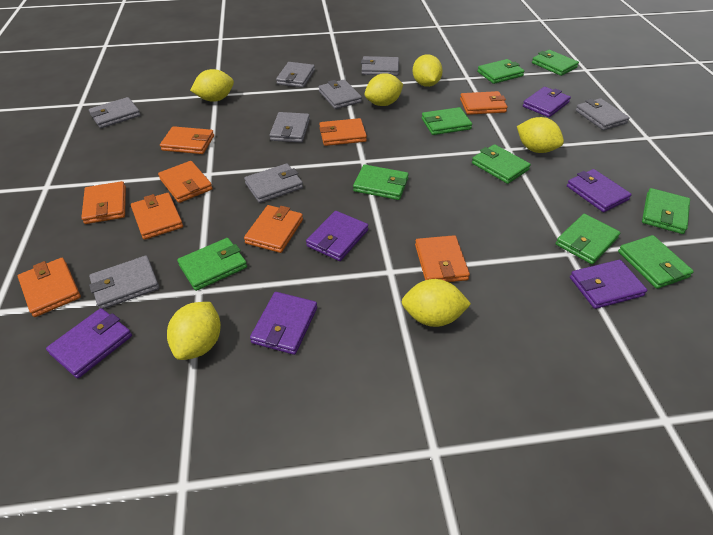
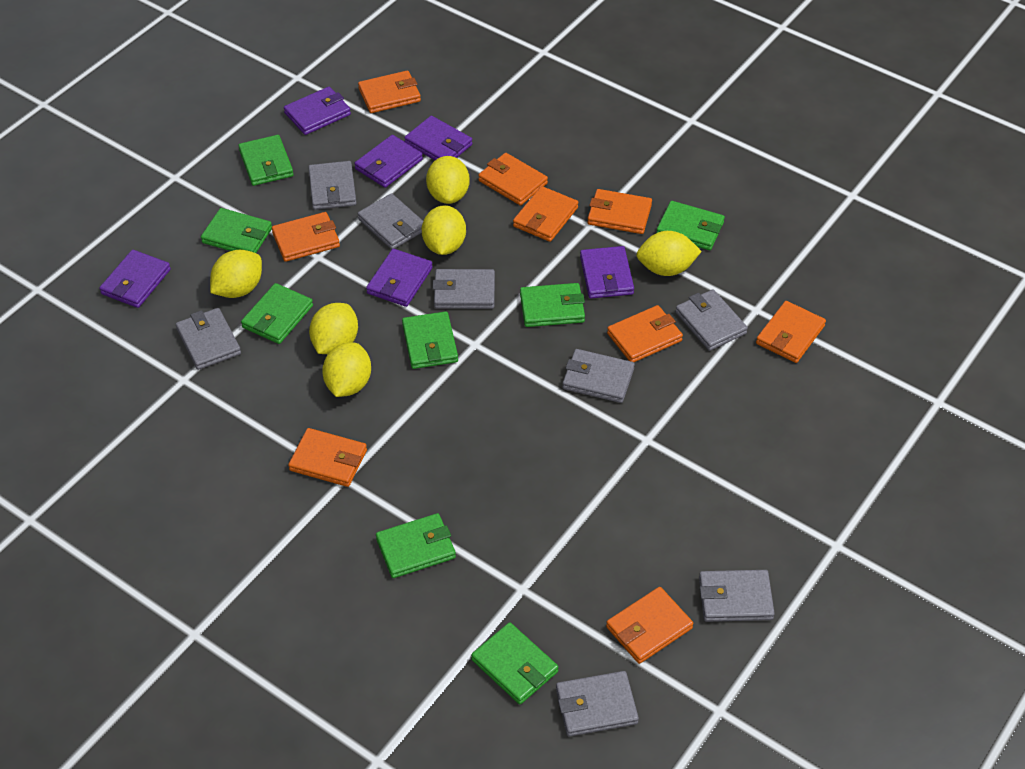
green wallet: 9 -> 8

